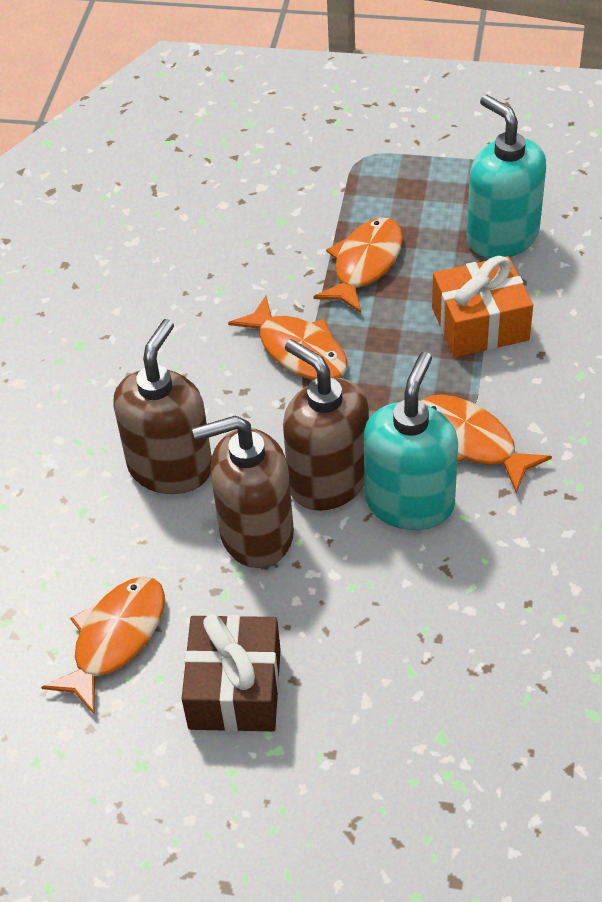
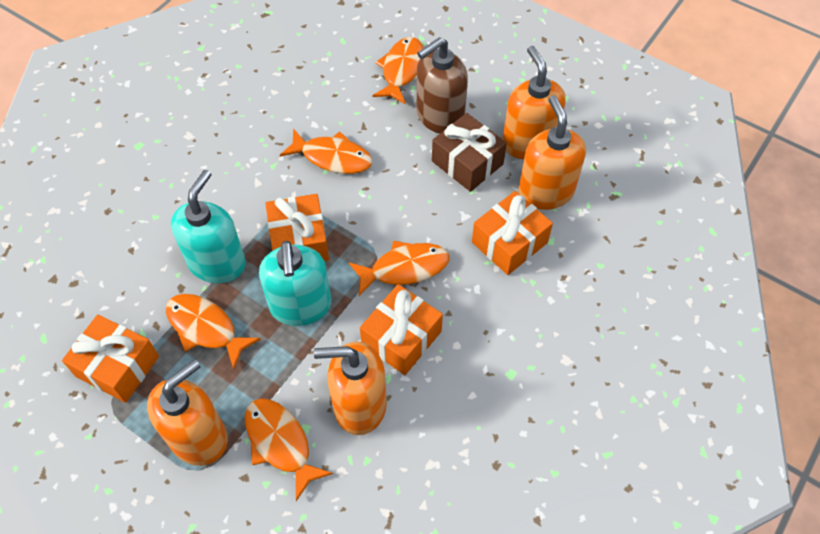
brown soap dispenser: 3 -> 1
orange fish: 4 -> 5
orange gift: 1 -> 4
orange soap dispenser: 0 -> 4

